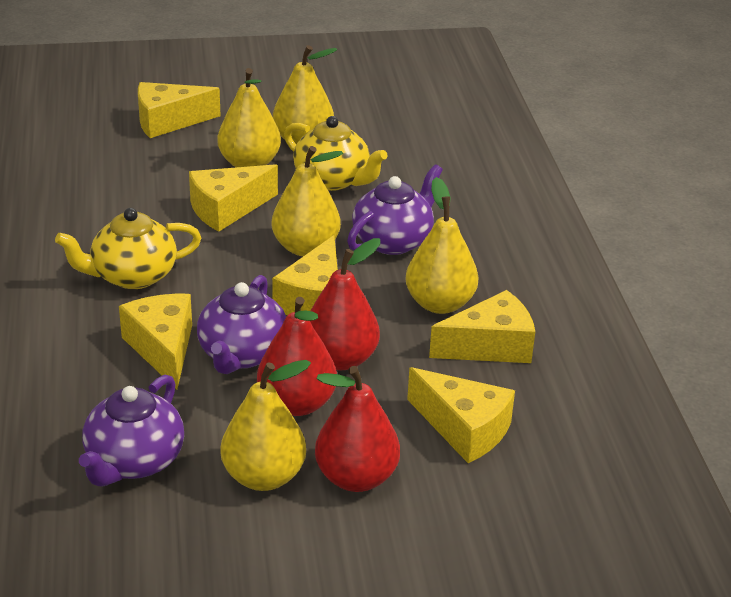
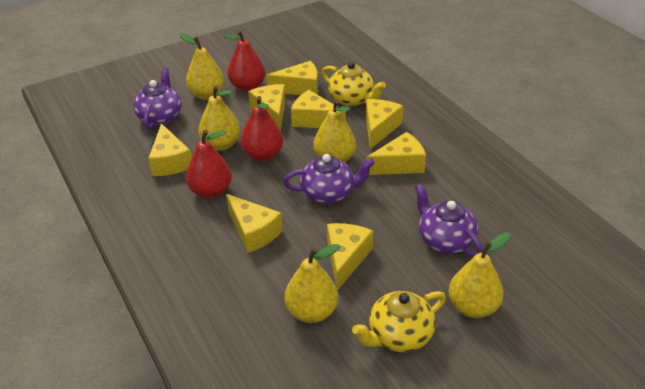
yellow cheese: 6 -> 8

